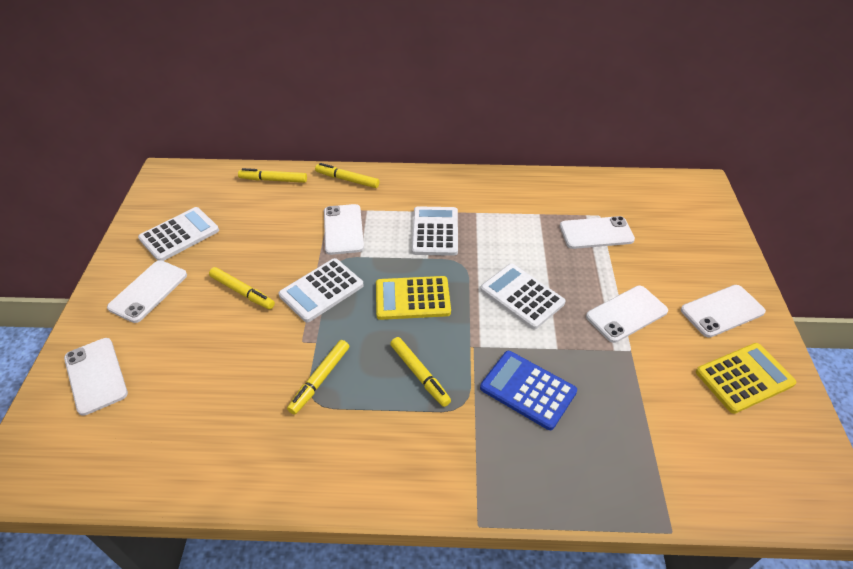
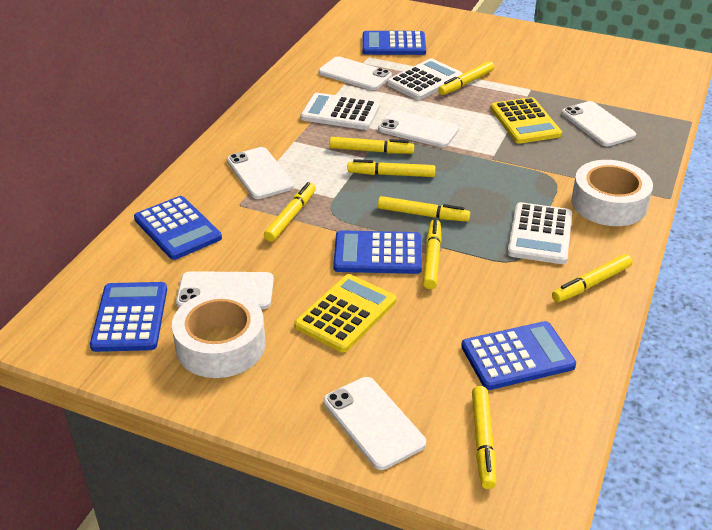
blue calculator: 1 -> 5
white calculator: 4 -> 3
white tape: 0 -> 2
yellow marker: 5 -> 8

